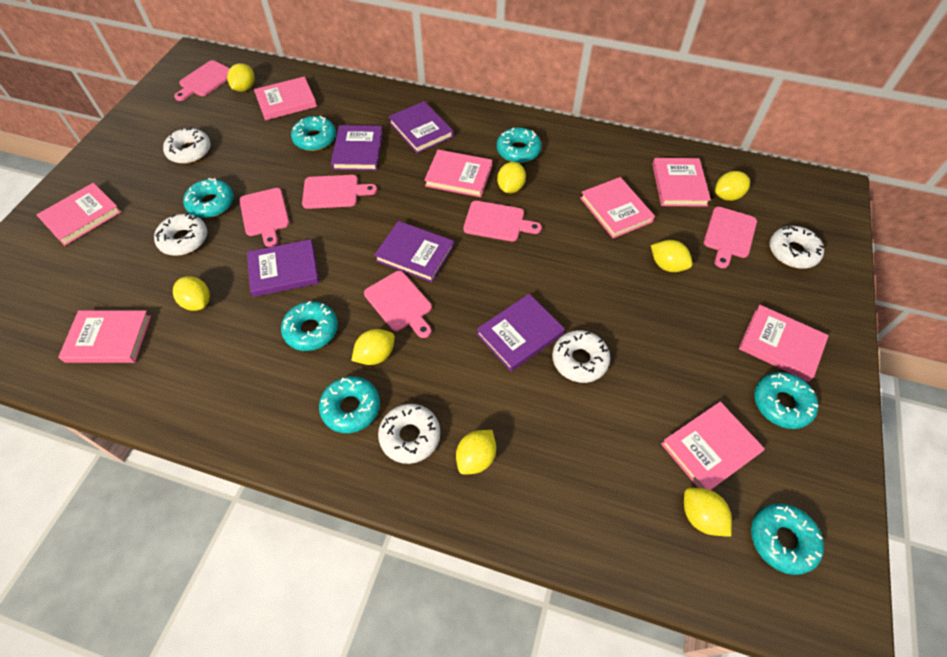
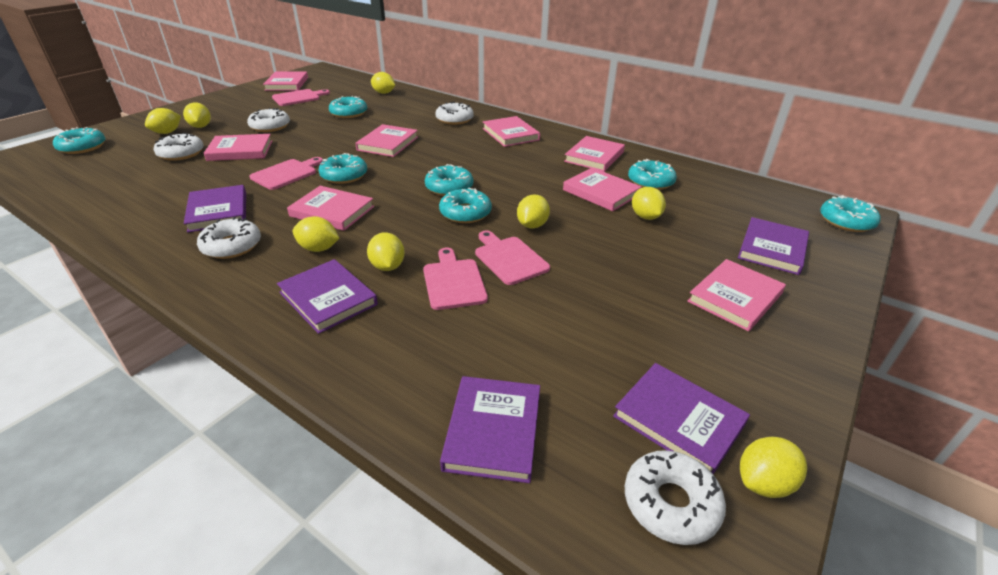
pink cutting board: 6 -> 4

